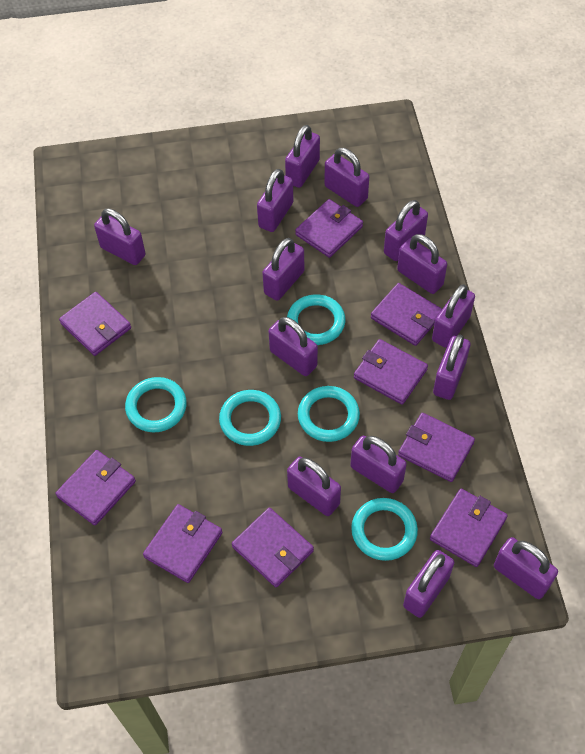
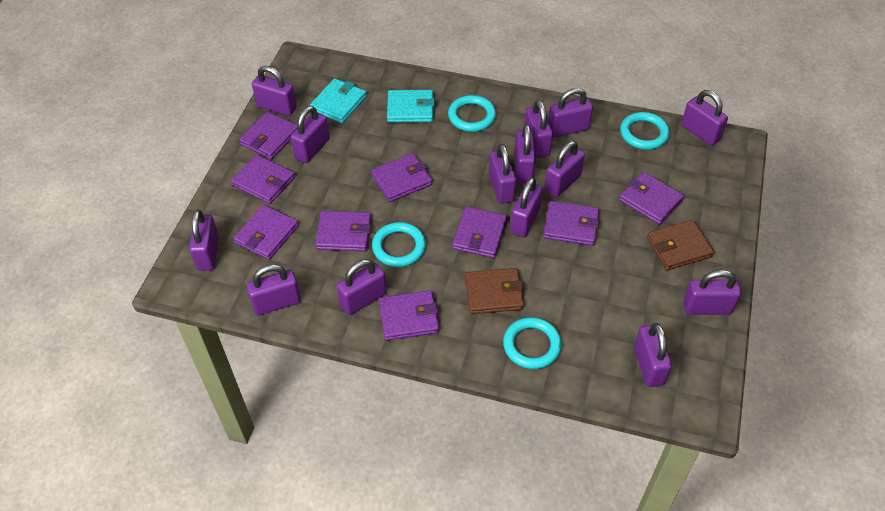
brown wallet: 0 -> 2
turquoise ring: 5 -> 4
turquoise wallet: 0 -> 2

